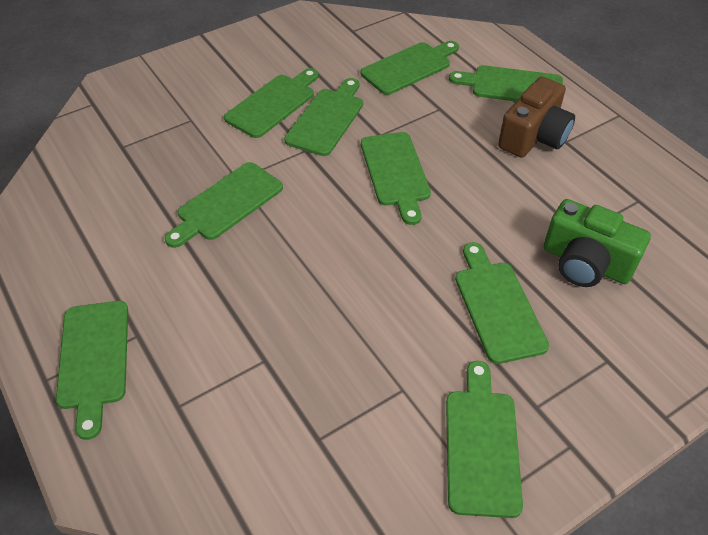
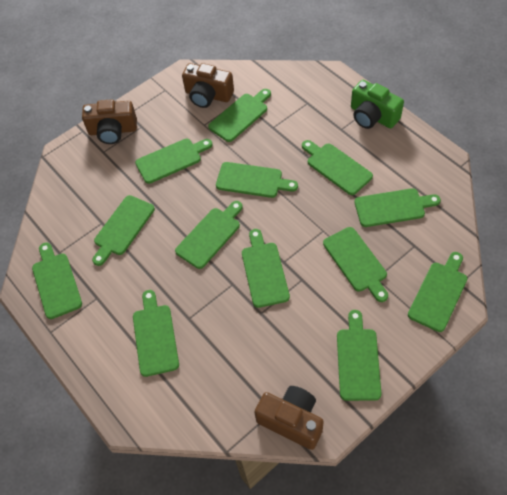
brown camera: 1 -> 3
green cutting board: 9 -> 13

